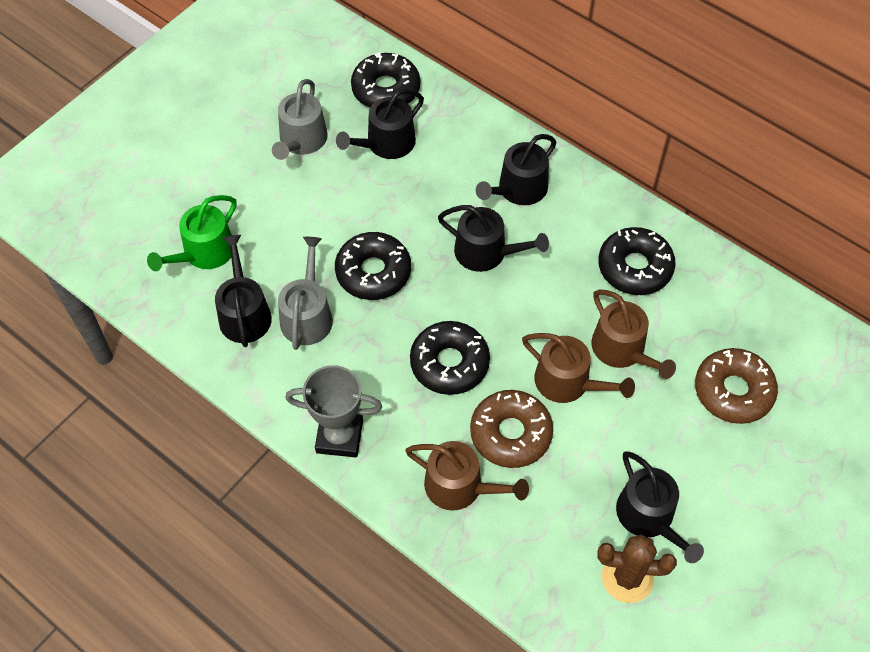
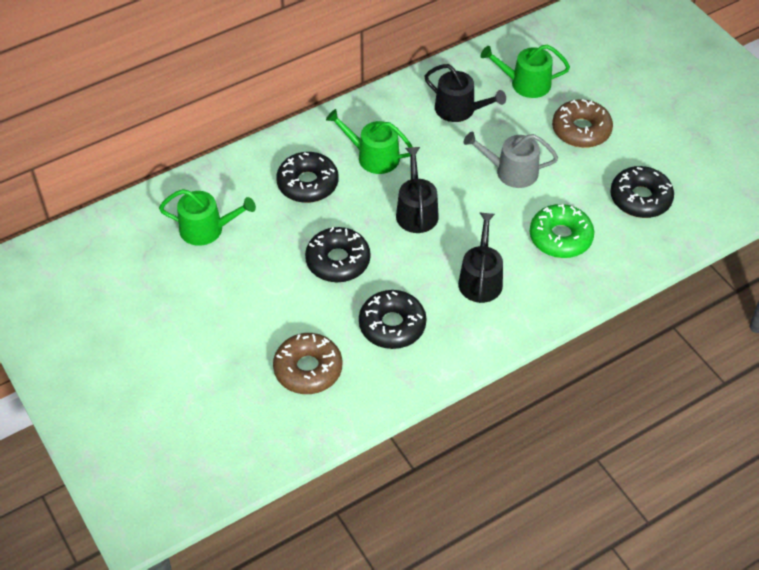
black watering can: 5 -> 3
brown cactus: 1 -> 0
brown watering can: 3 -> 0
green donut: 0 -> 1
green watering can: 1 -> 3
grey trophy: 1 -> 0
grey watering can: 2 -> 1

